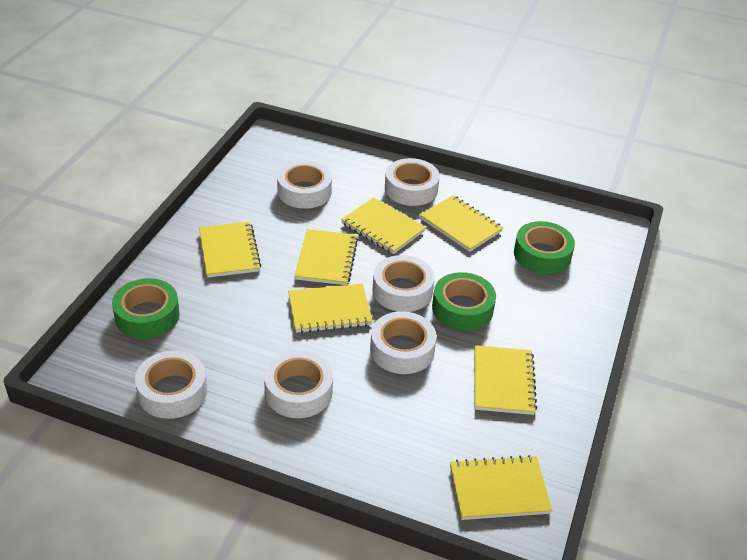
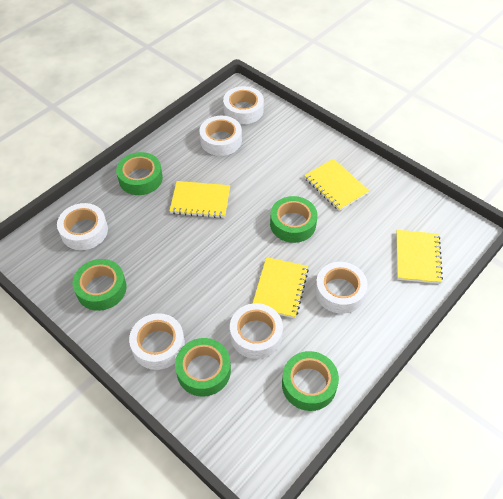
green tape: 3 -> 5
yellow notebook: 7 -> 4

